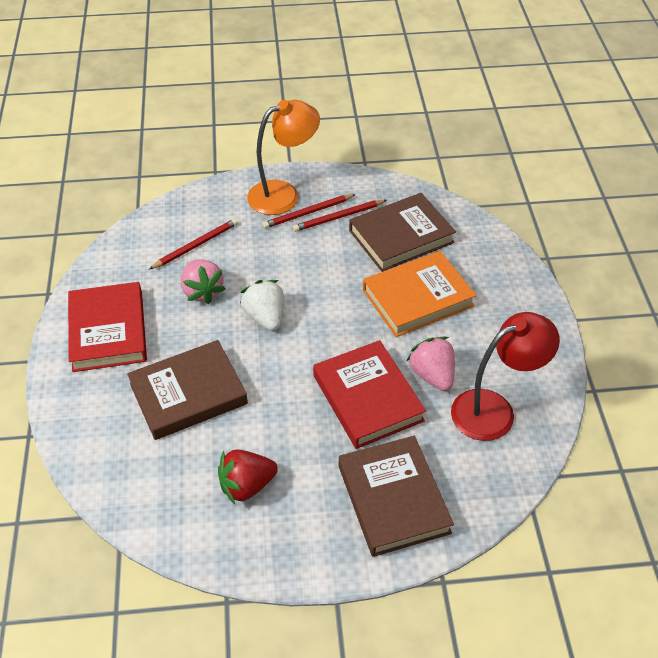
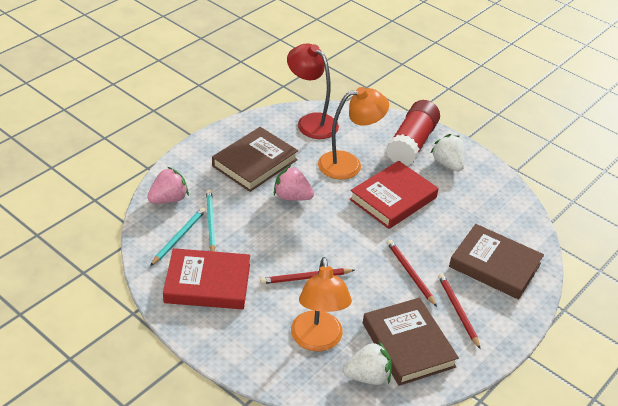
orange book: 1 -> 0
orange lamp: 1 -> 2
red glue stick: 0 -> 1
red strawberry: 1 -> 0
turquoise pencil: 0 -> 2
white strawberry: 1 -> 2

